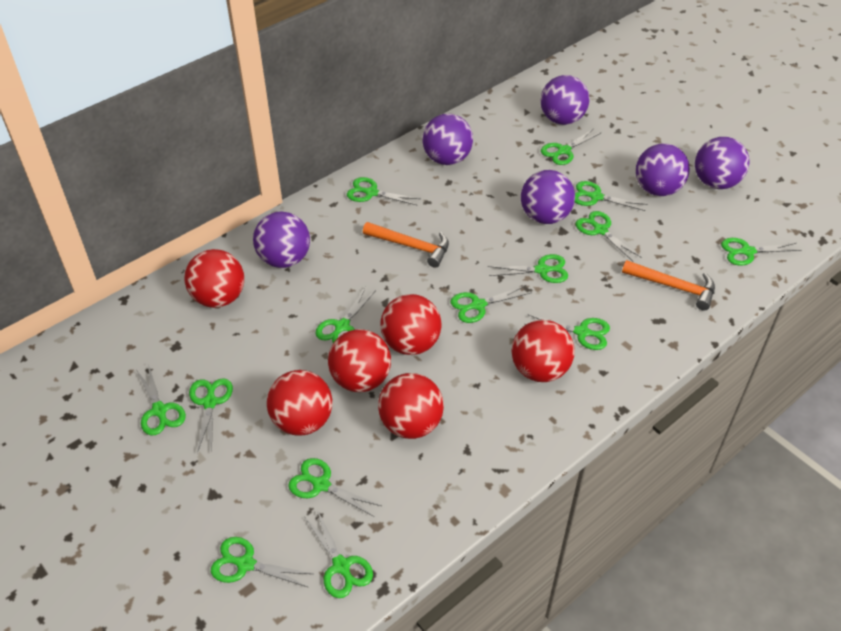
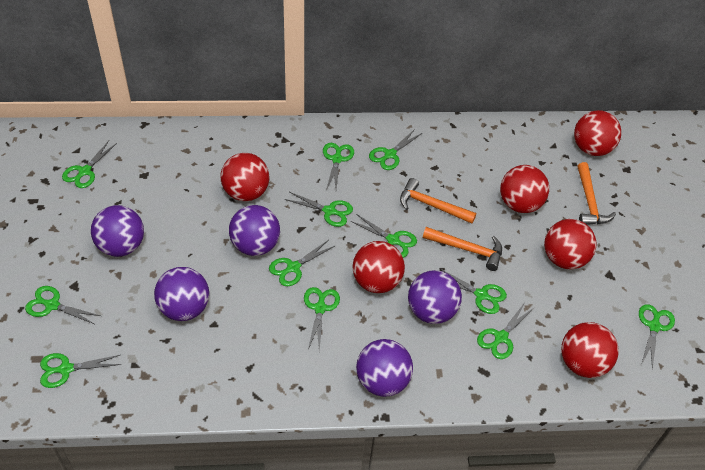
green scissors: 14 -> 12
orange hammer: 2 -> 3
purple ball: 6 -> 5

